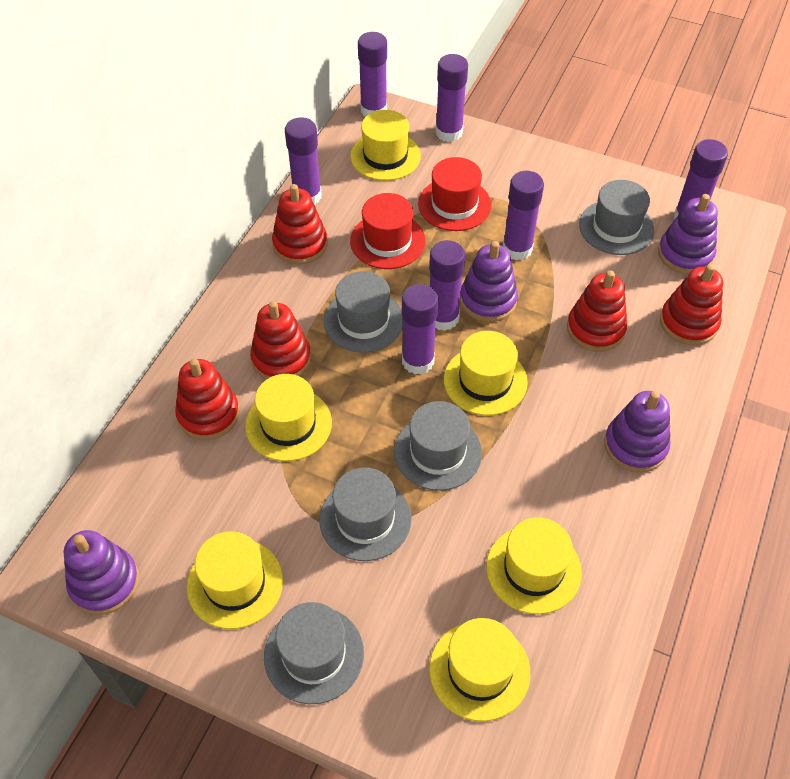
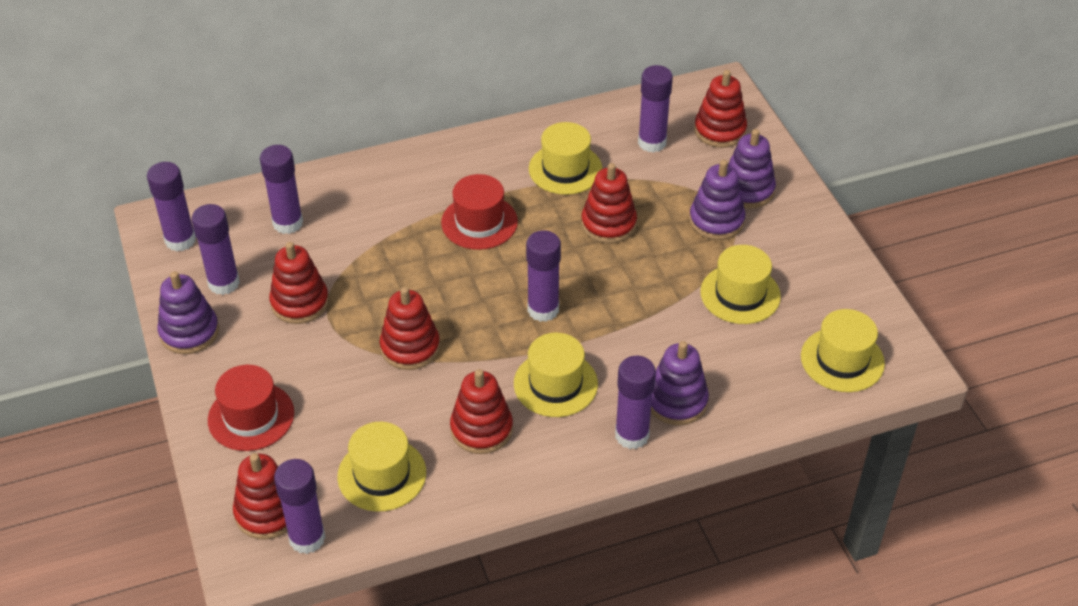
grey hat: 5 -> 0
red stacking toy: 5 -> 6
yellow hat: 6 -> 5

